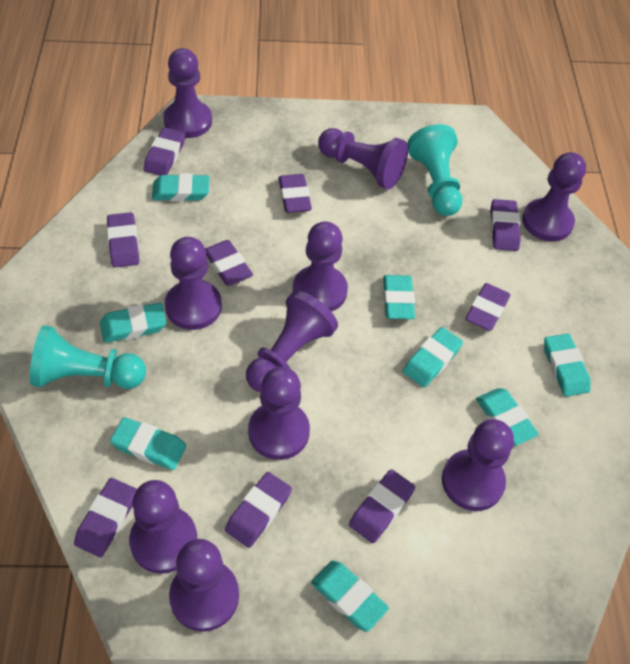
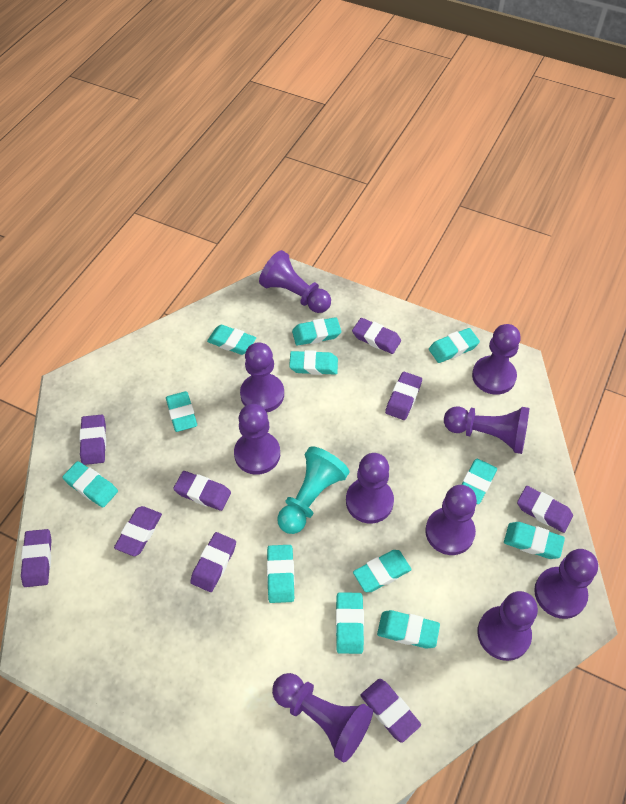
turquoise eraser: 8 -> 12
turquoise pawn: 2 -> 1

